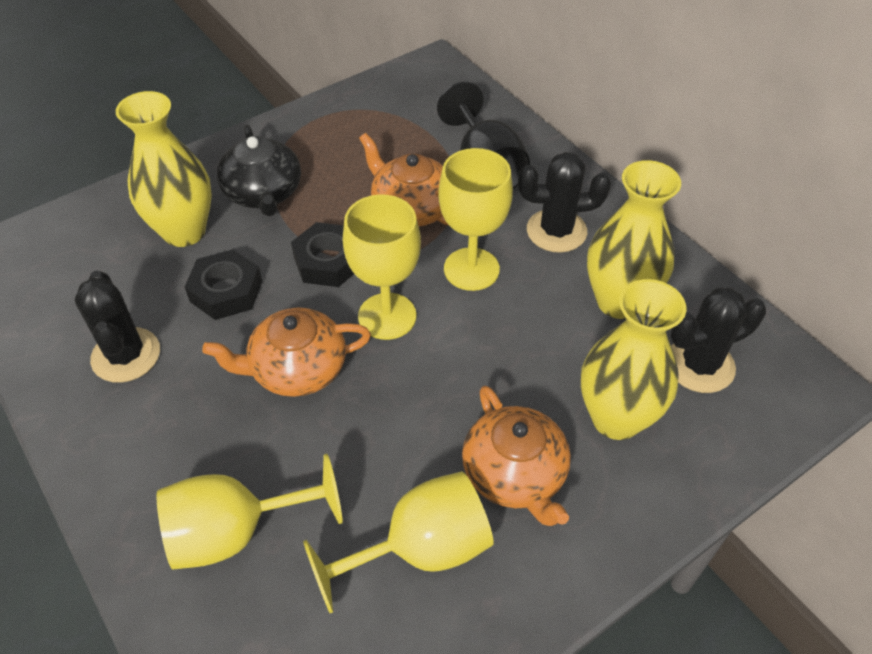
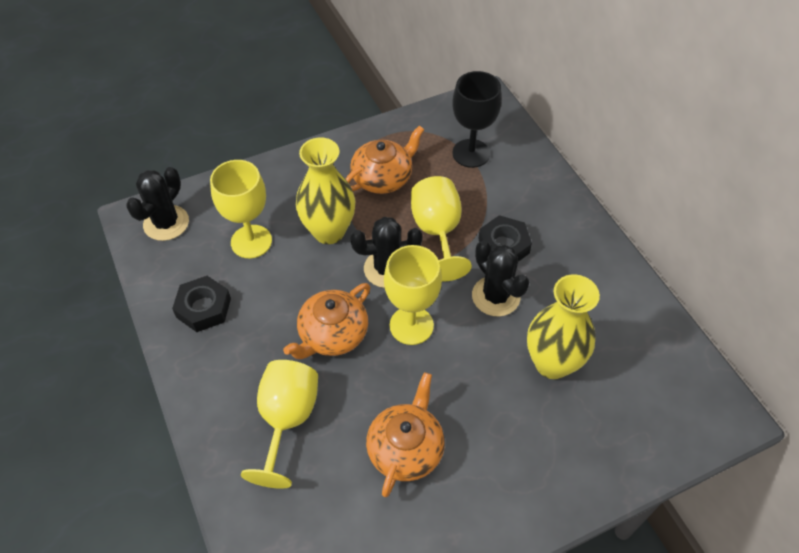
black teapot: 1 -> 0
yellow vase: 3 -> 2

